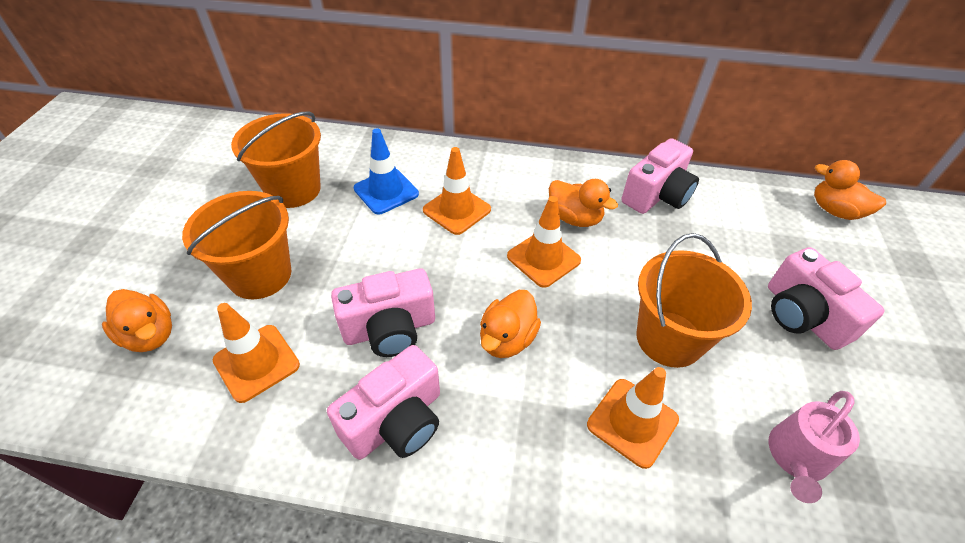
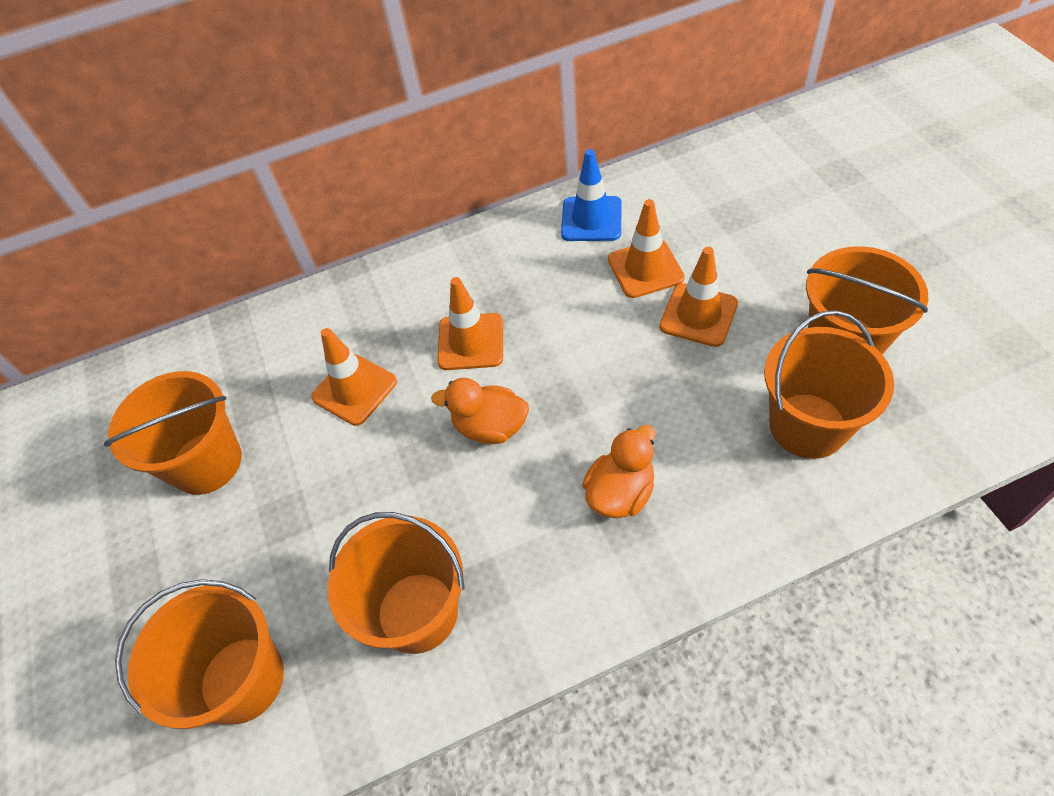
orange bucket: 3 -> 5
orange duck: 4 -> 2
pink camera: 4 -> 0
pink watering can: 1 -> 0

